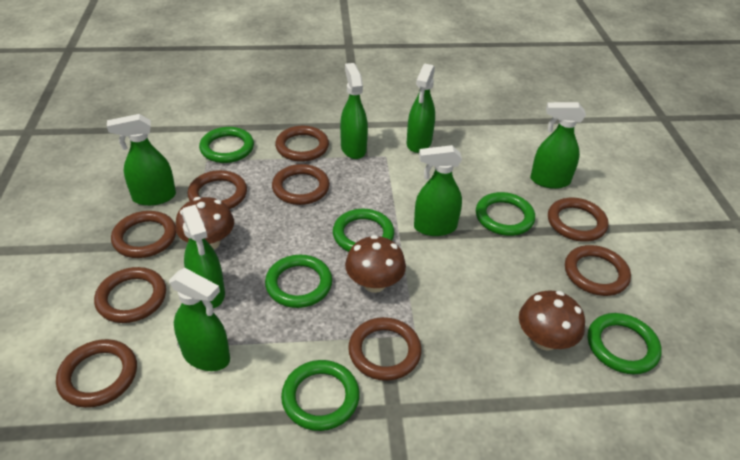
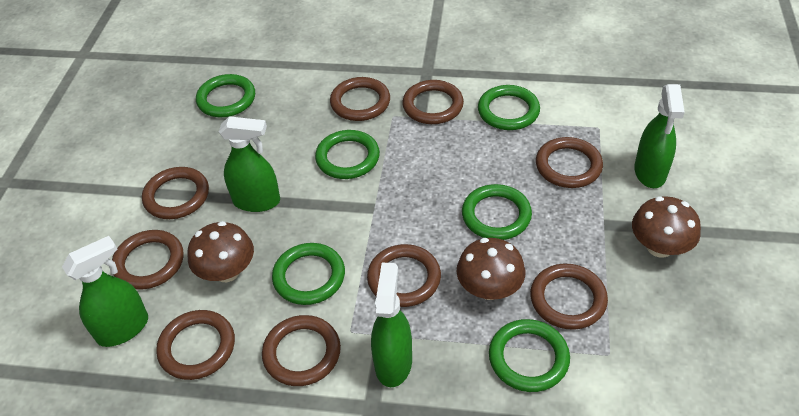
green spray bottle: 7 -> 4

